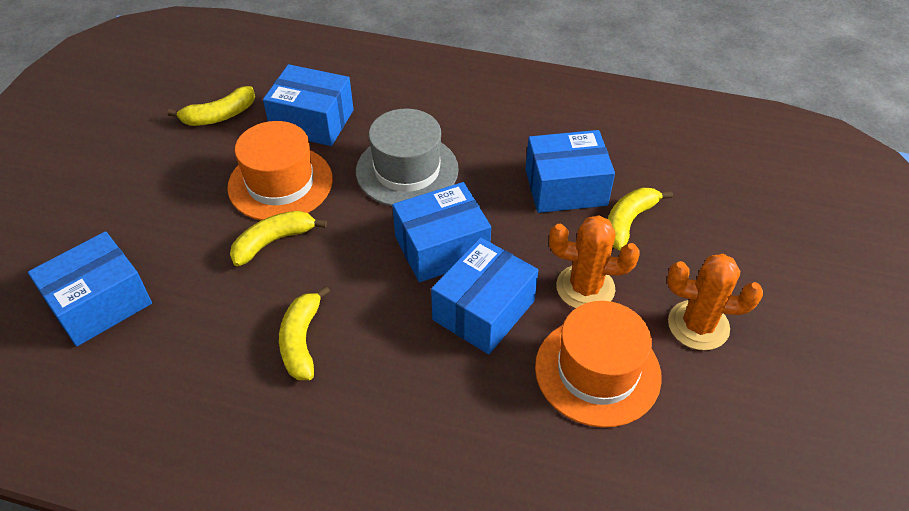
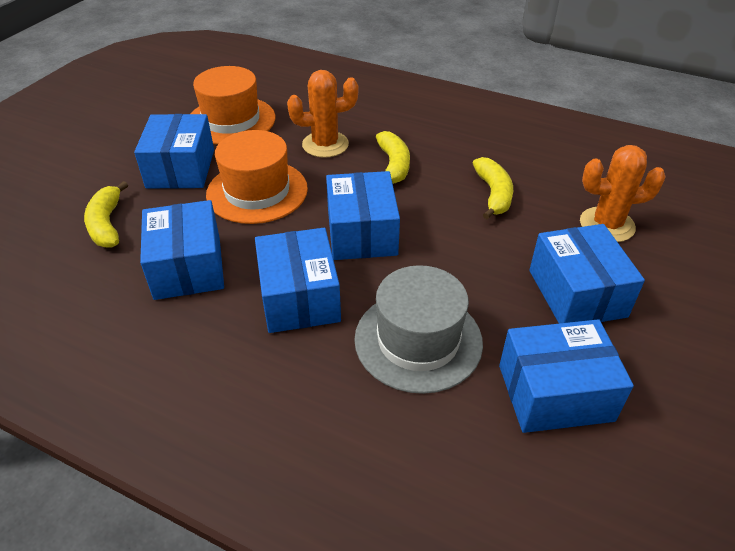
blue box: 5 -> 6
yellow banana: 4 -> 3

